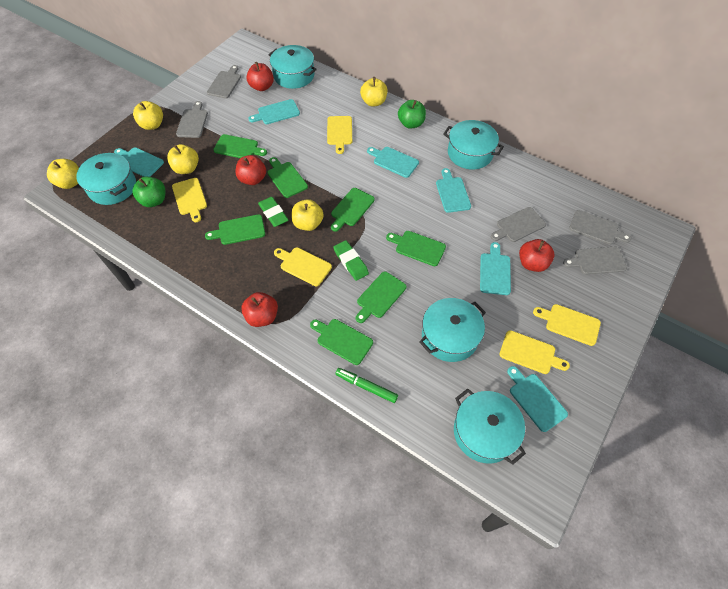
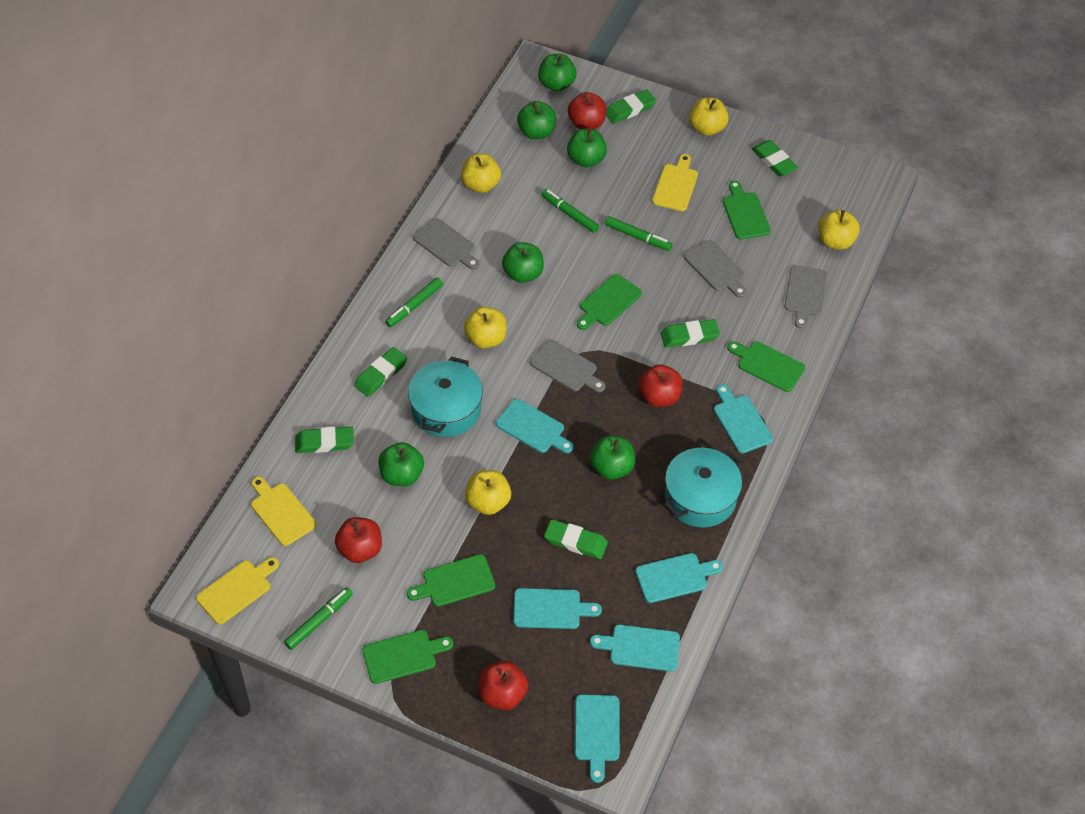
green apple: 2 -> 6
green cutting board: 7 -> 5
green eraser: 2 -> 6
green marker: 1 -> 4
grey cutting board: 5 -> 4
turquoise pot: 5 -> 2
yellow cutting board: 5 -> 3

